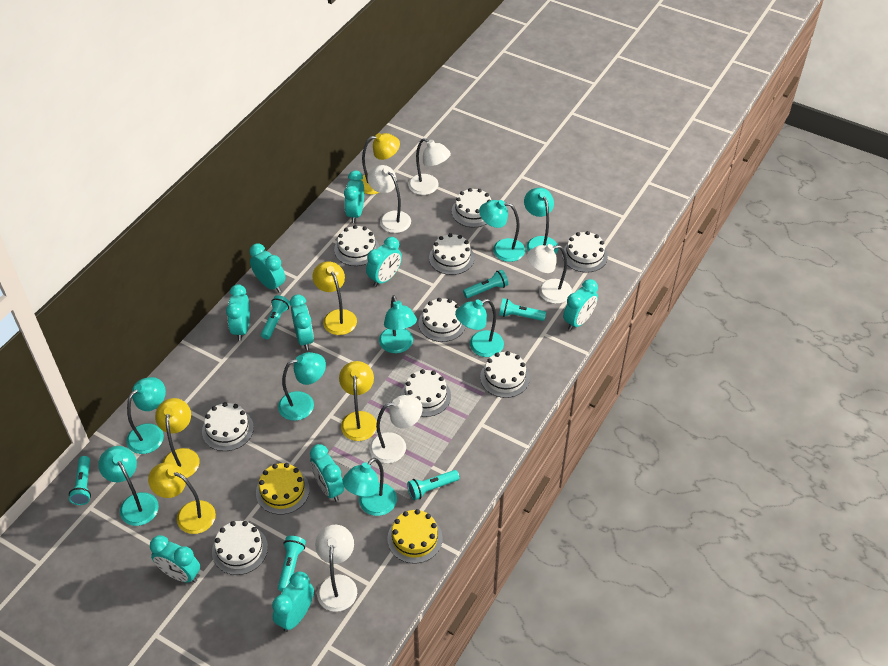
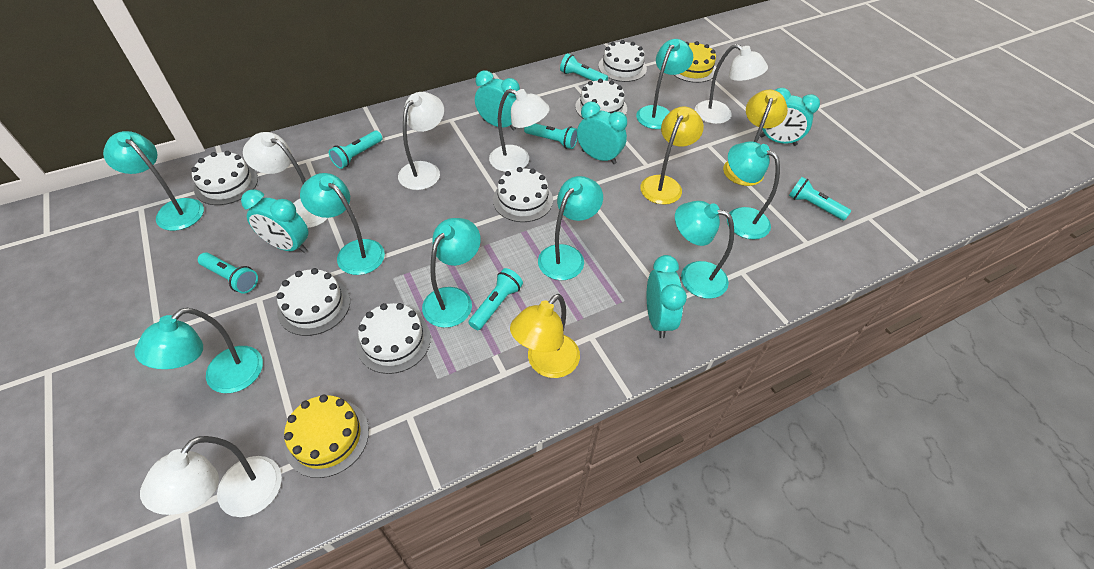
turquoise clock: 9 -> 5
white cake: 9 -> 6
yellow lamp: 5 -> 3

